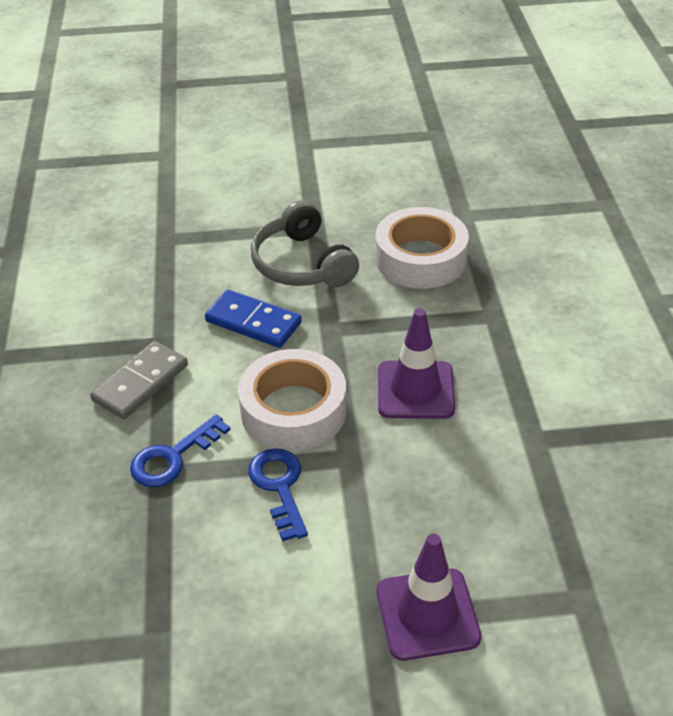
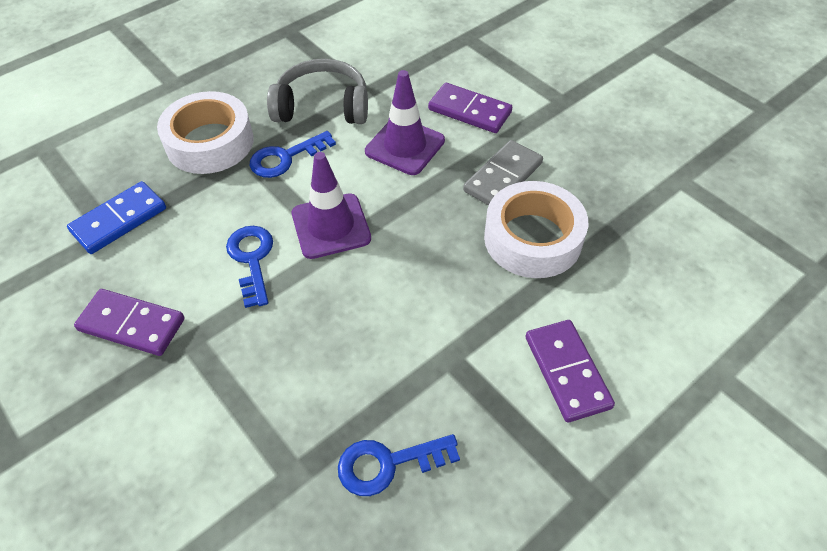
blue key: 2 -> 3
purple domino: 0 -> 3

